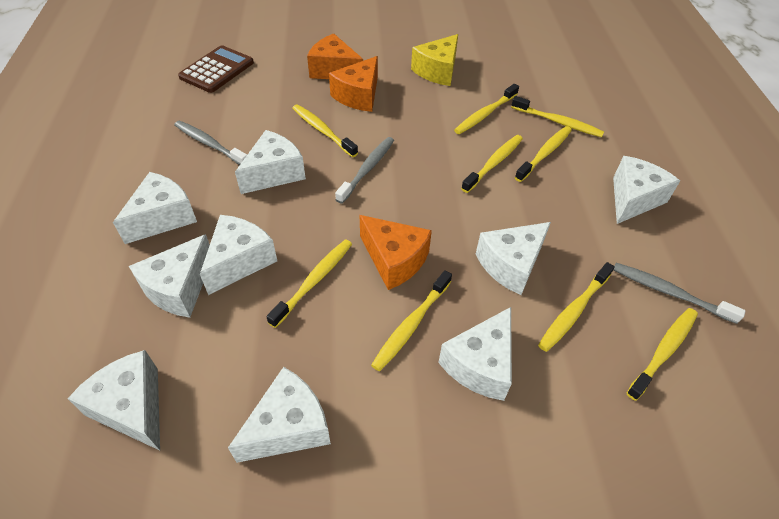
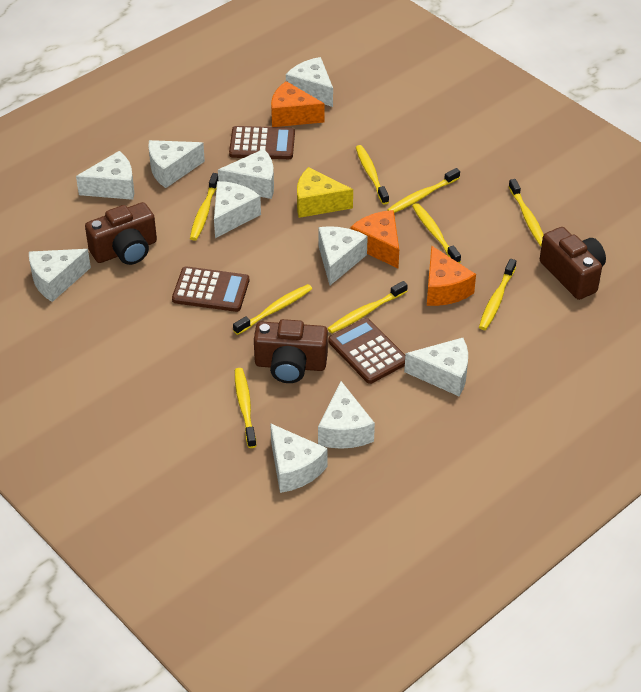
brown calculator: 1 -> 3
brown camera: 0 -> 3
grey toothbrush: 3 -> 0
white cheese: 9 -> 10

